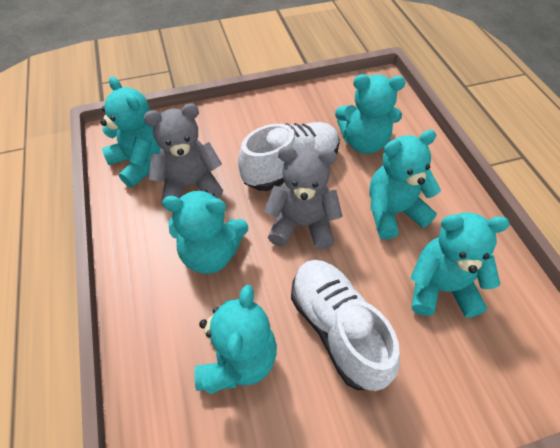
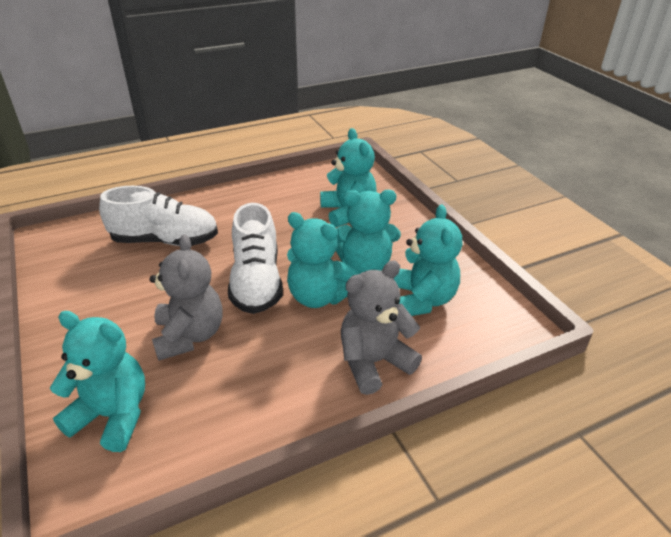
turquoise teddy bear: 6 -> 5

